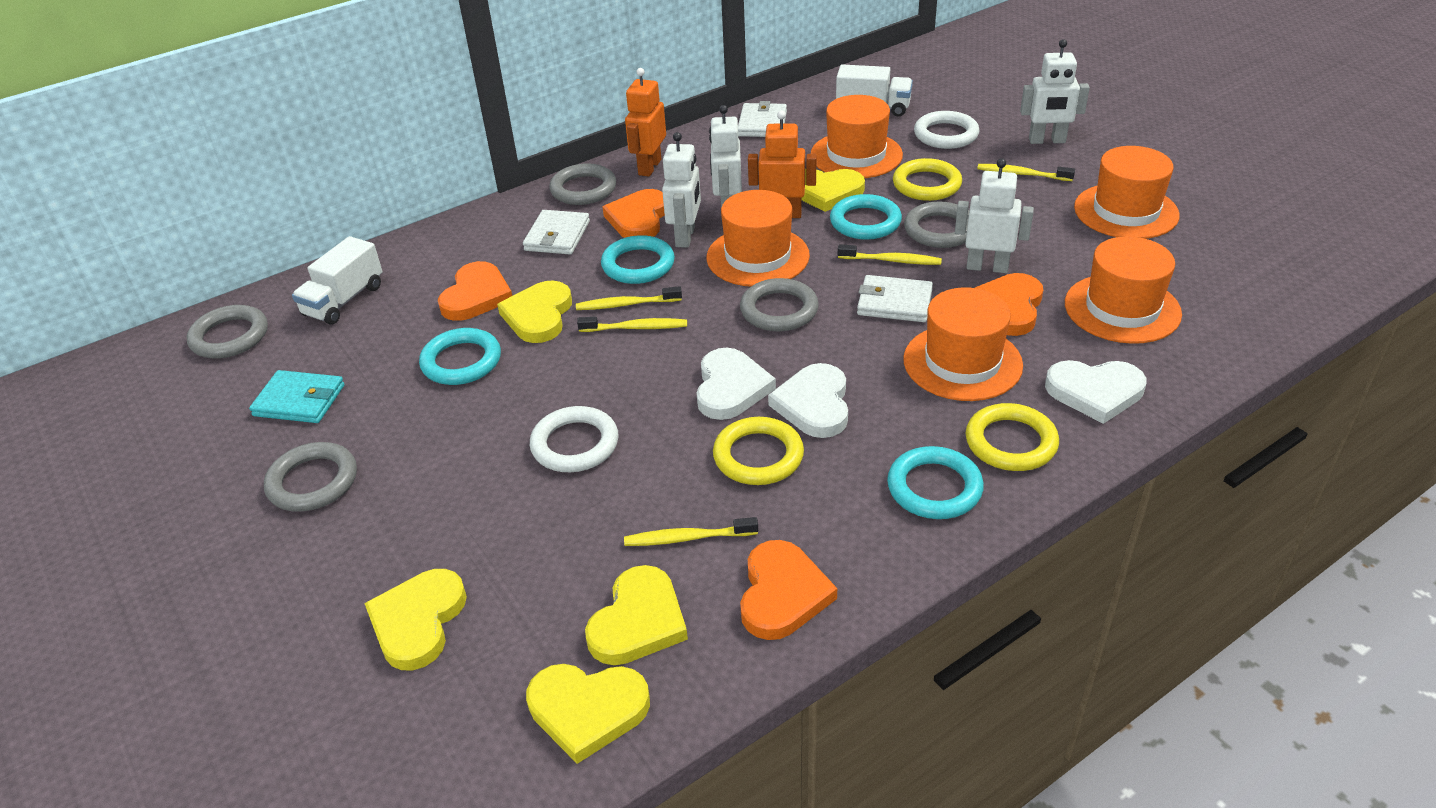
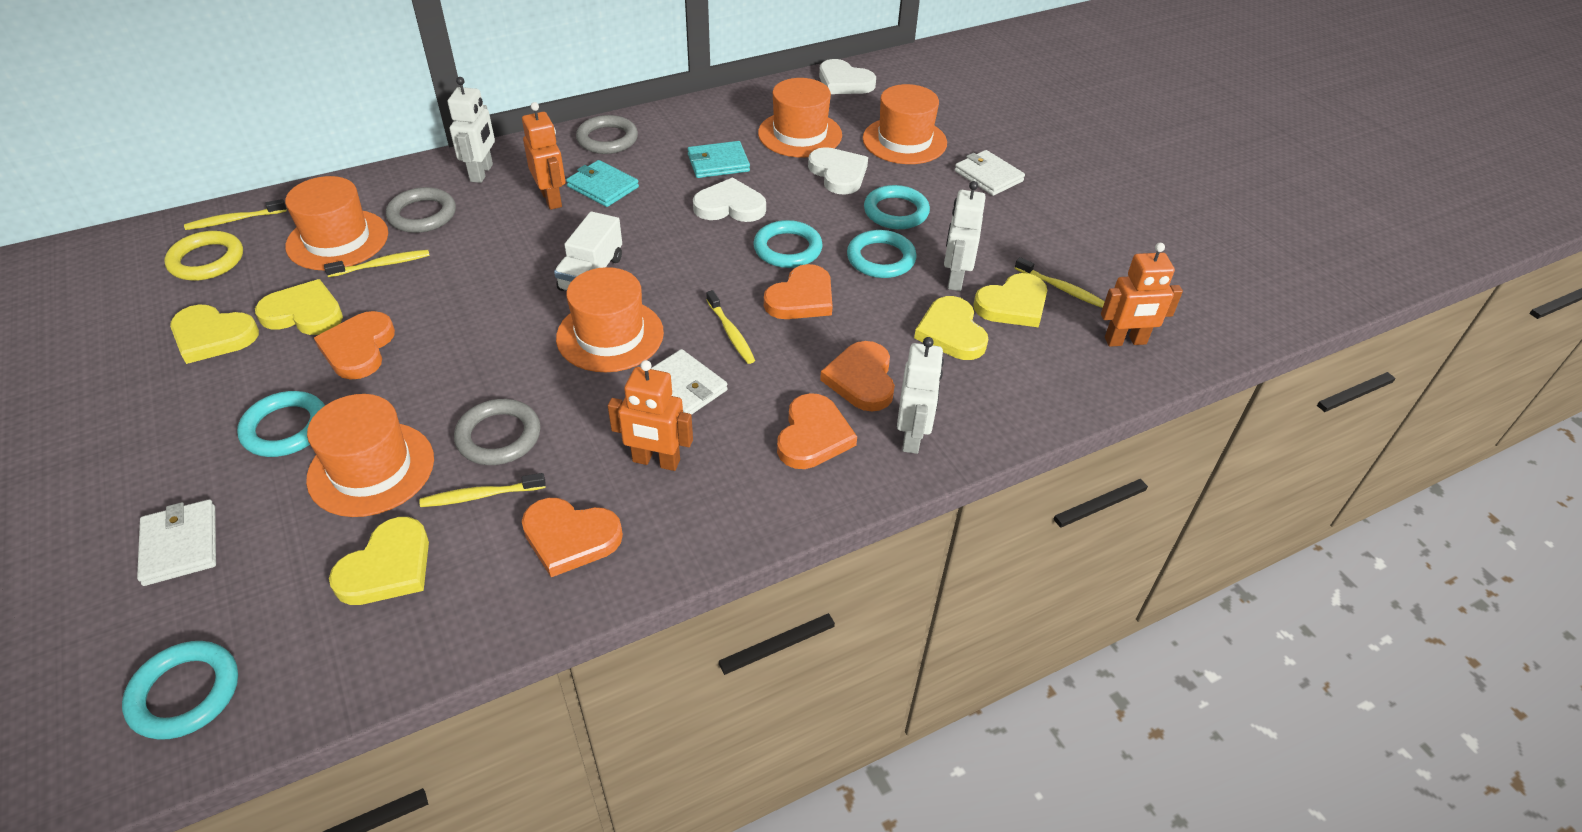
grey ring: 5 -> 3
orange heart: 4 -> 5
orange robot: 2 -> 3
turquoise ring: 4 -> 5
turquoise wallet: 1 -> 2
white ring: 2 -> 0
white robot: 4 -> 3
white truck: 2 -> 1
yellow ring: 3 -> 1

